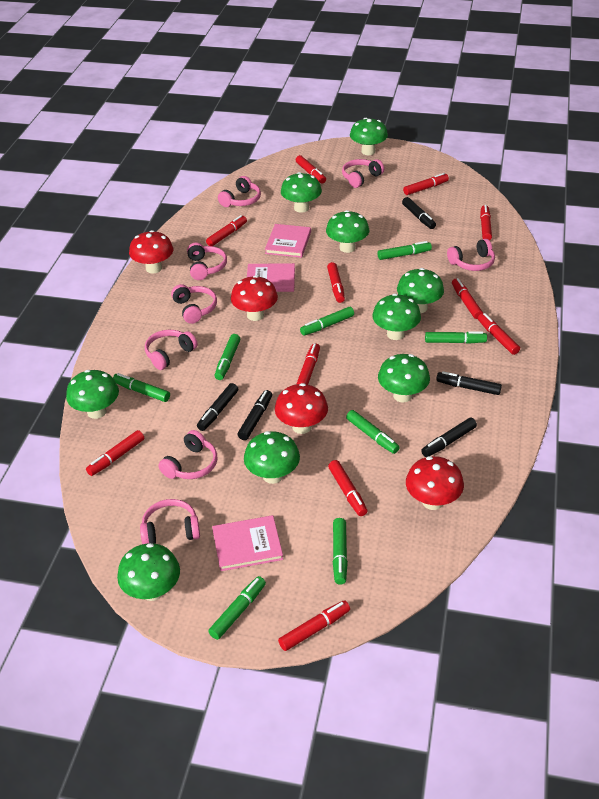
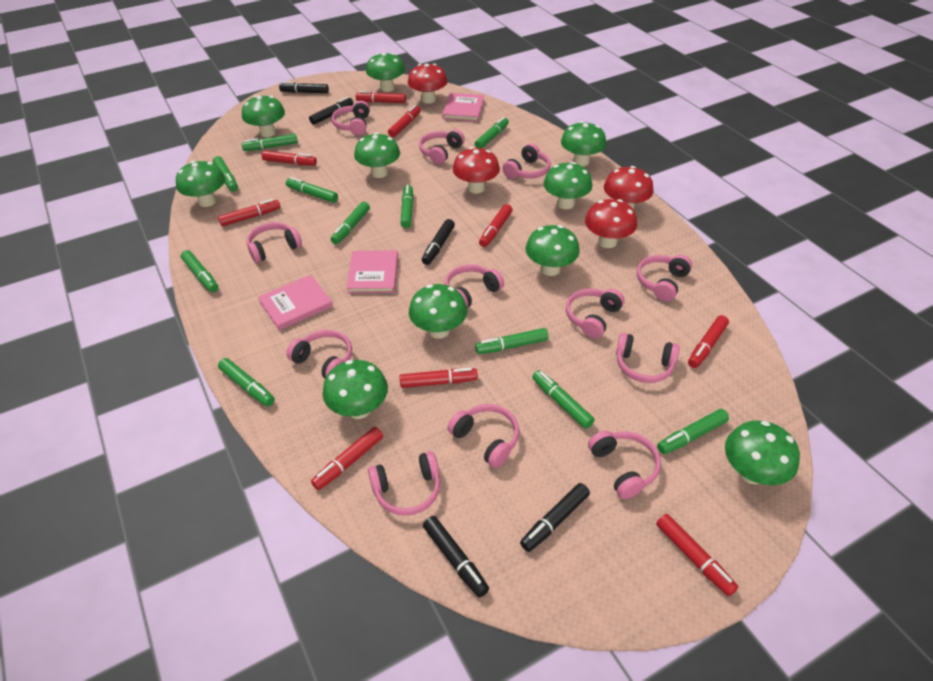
green marker: 8 -> 11
green mushroom: 9 -> 10
pink headphones: 8 -> 12
red marker: 11 -> 9

